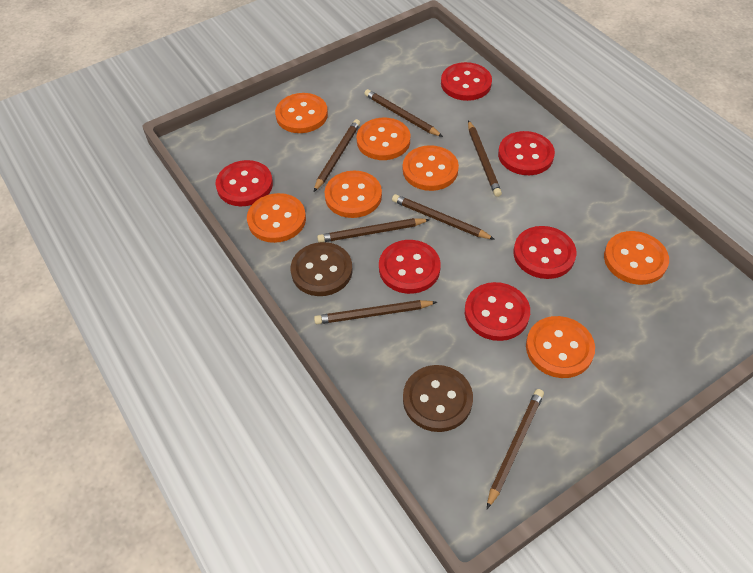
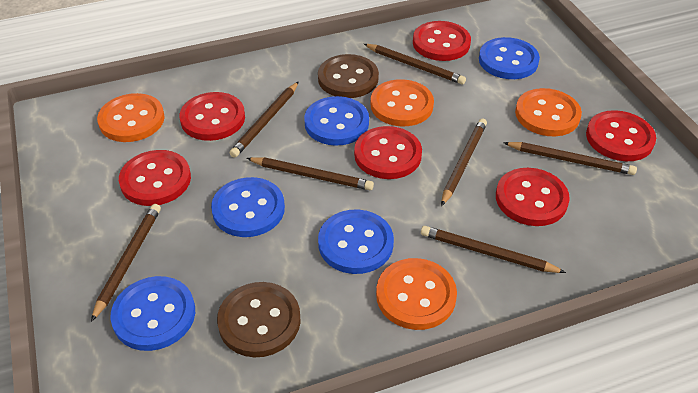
blue button: 0 -> 5
orange button: 7 -> 4

